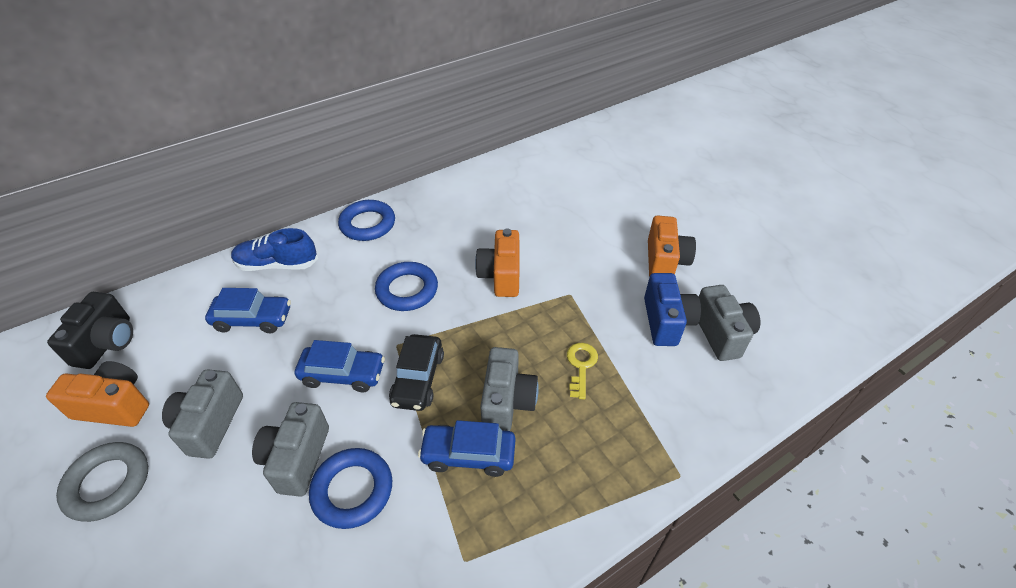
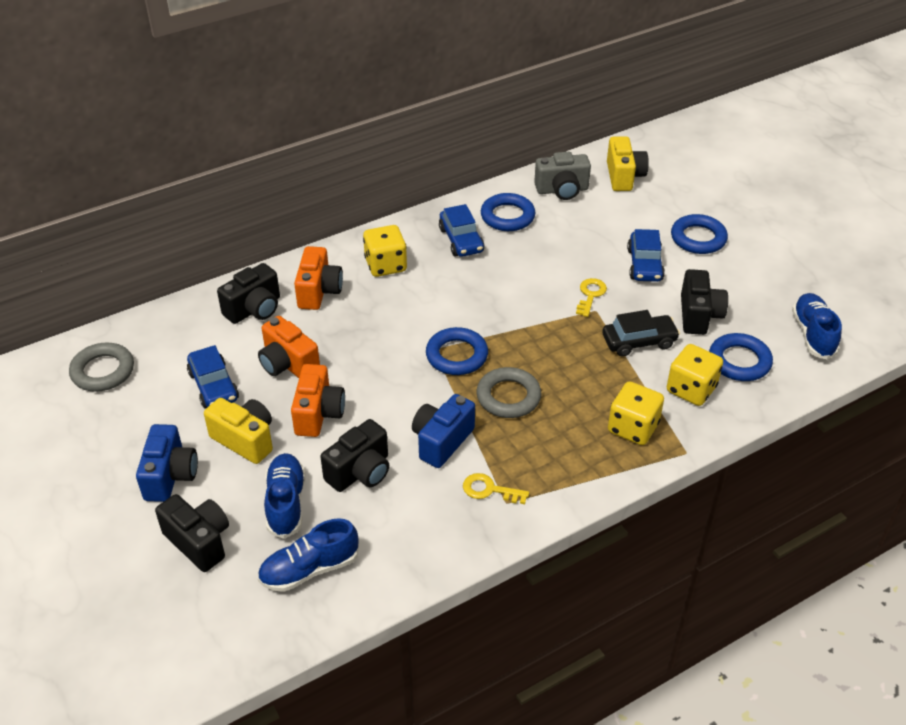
black camera: 1 -> 4
blue camera: 1 -> 2
blue ring: 3 -> 4
blue shoe: 1 -> 3
grey camera: 4 -> 1
grey ring: 1 -> 2
yellow camera: 0 -> 2
yellow dice: 0 -> 3
yellow key: 1 -> 2

